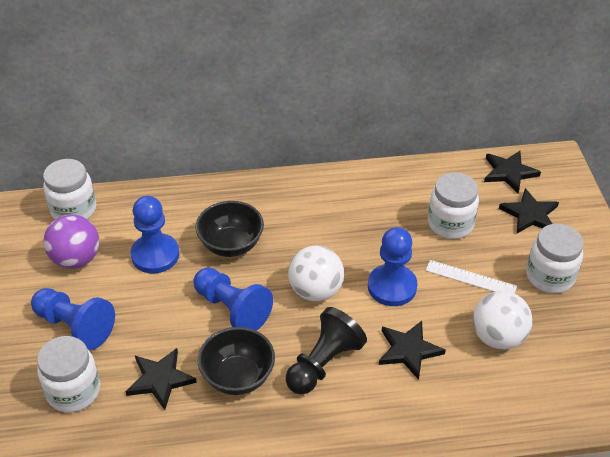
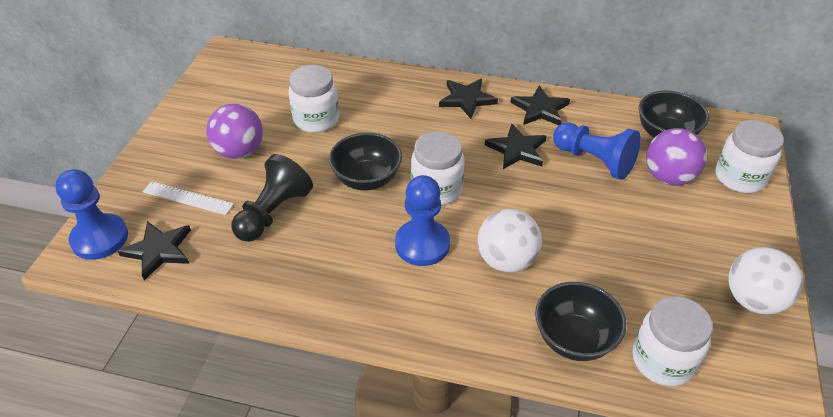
black bowl: 2 -> 3
blue pawn: 4 -> 3
purple ball: 1 -> 2

